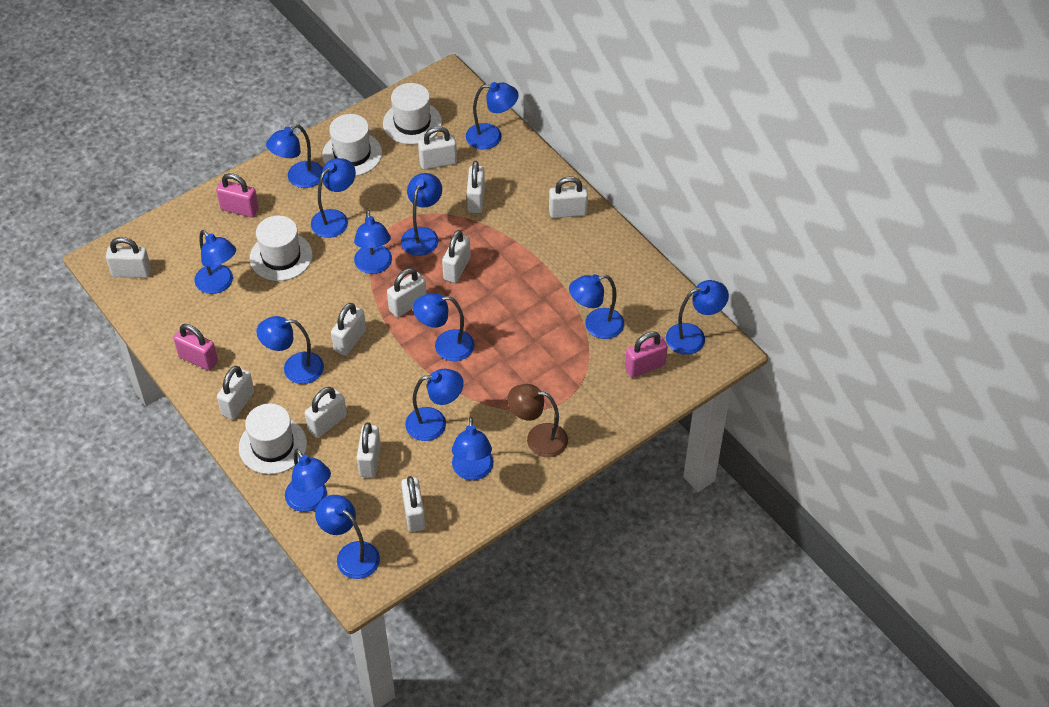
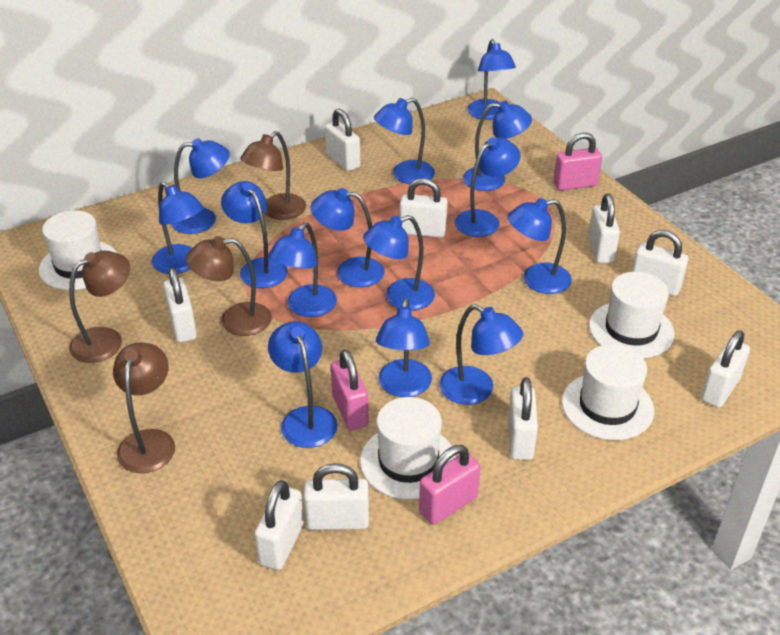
brown lamp: 1 -> 4
white padlock: 11 -> 9

